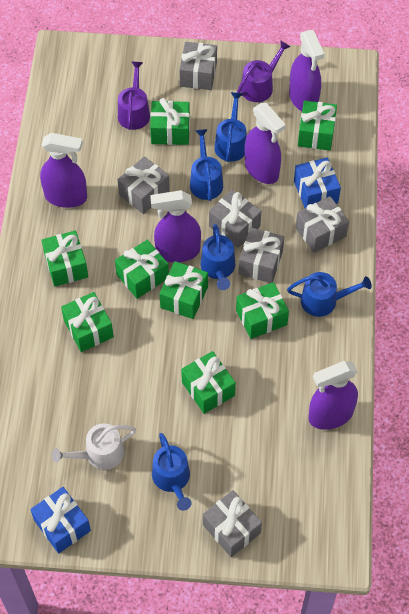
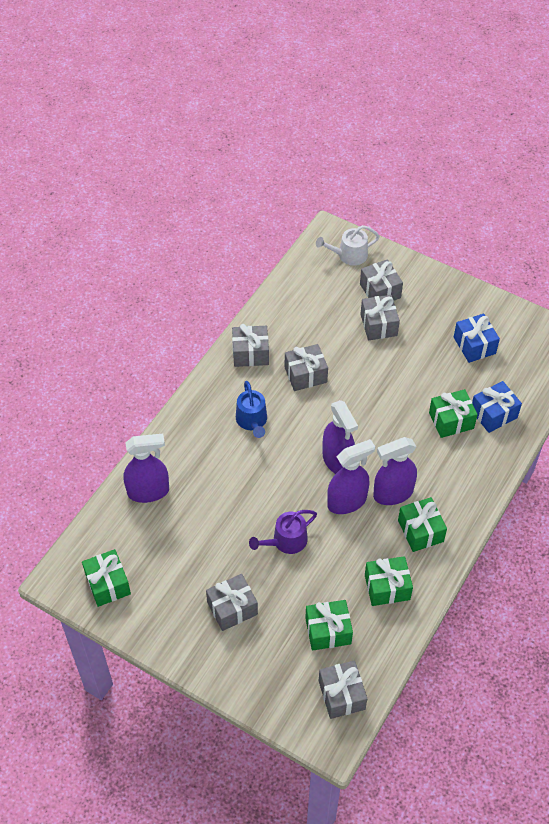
blue watering can: 5 -> 1
green gift: 8 -> 5
purple spray bottle: 5 -> 4
purple watering can: 2 -> 1

